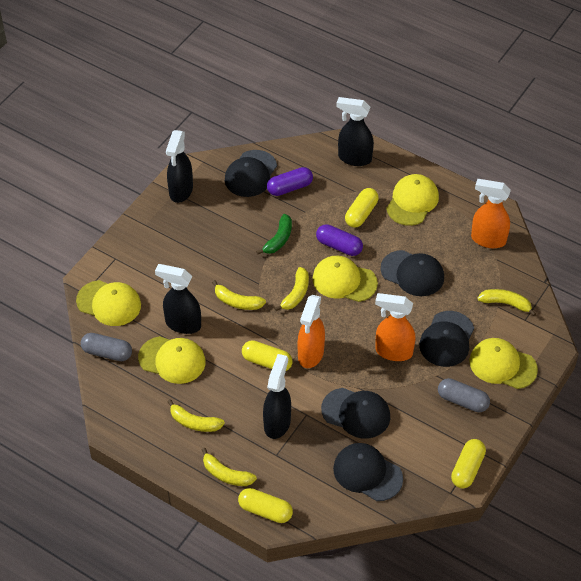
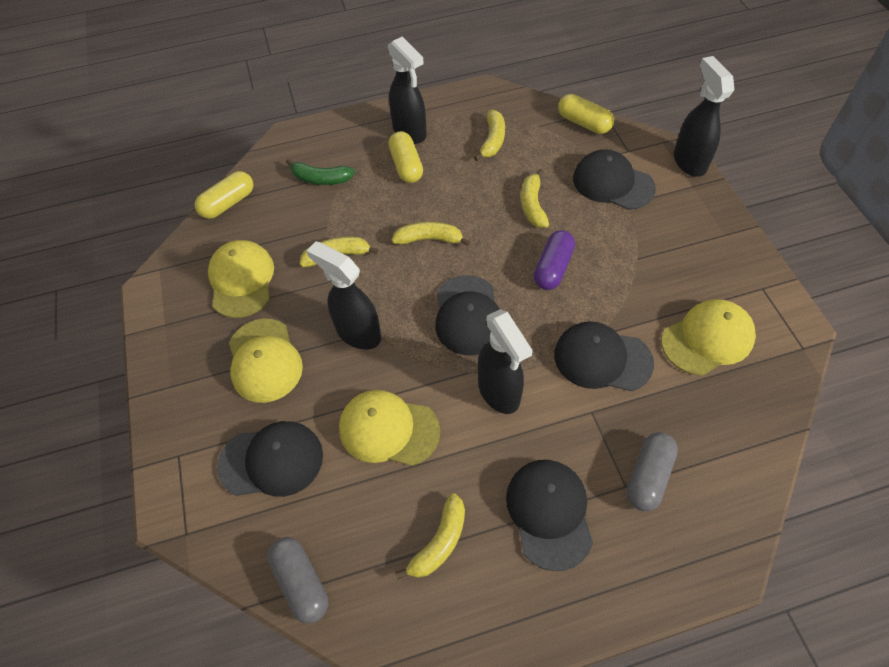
orange spray bottle: 3 -> 0
purple capsule: 2 -> 1
yellow cap: 5 -> 4
yellow capsule: 4 -> 3

